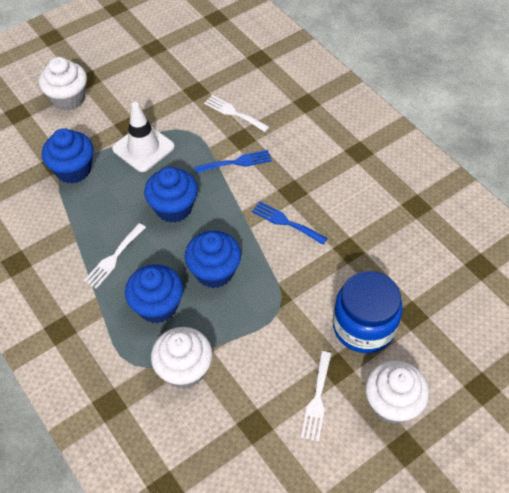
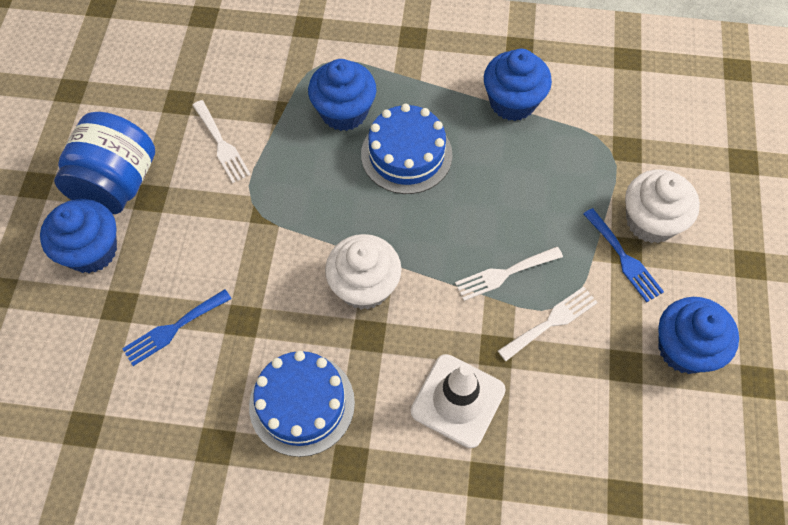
blue cake: 0 -> 2
white cupcake: 3 -> 2

